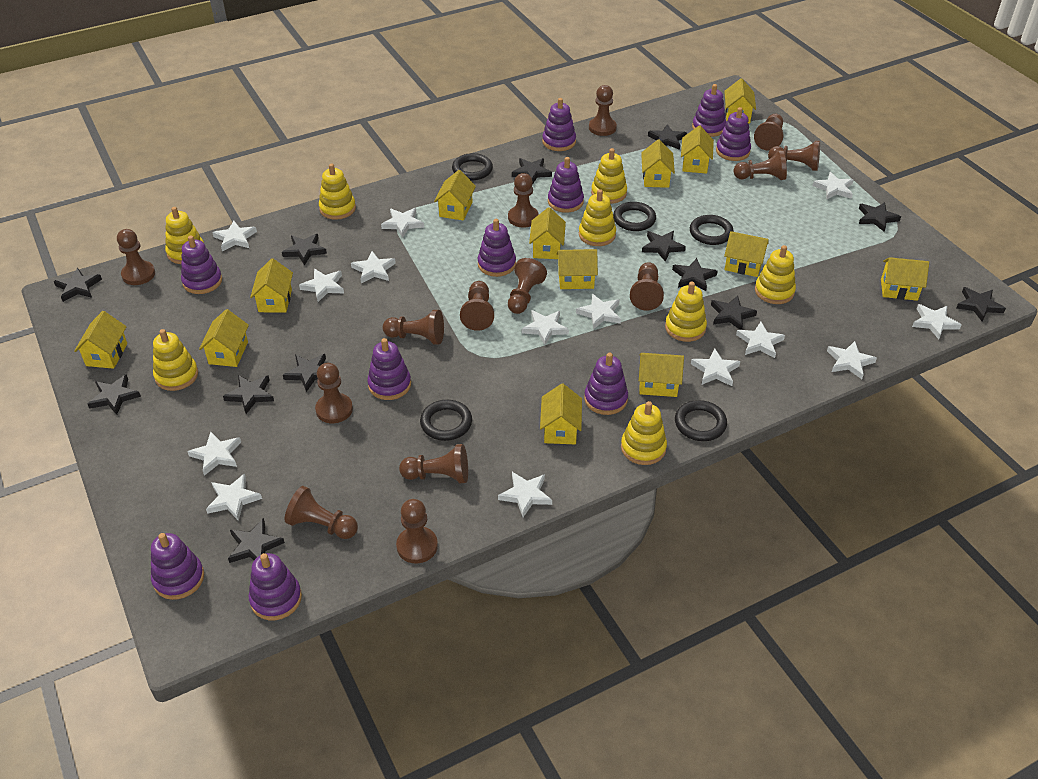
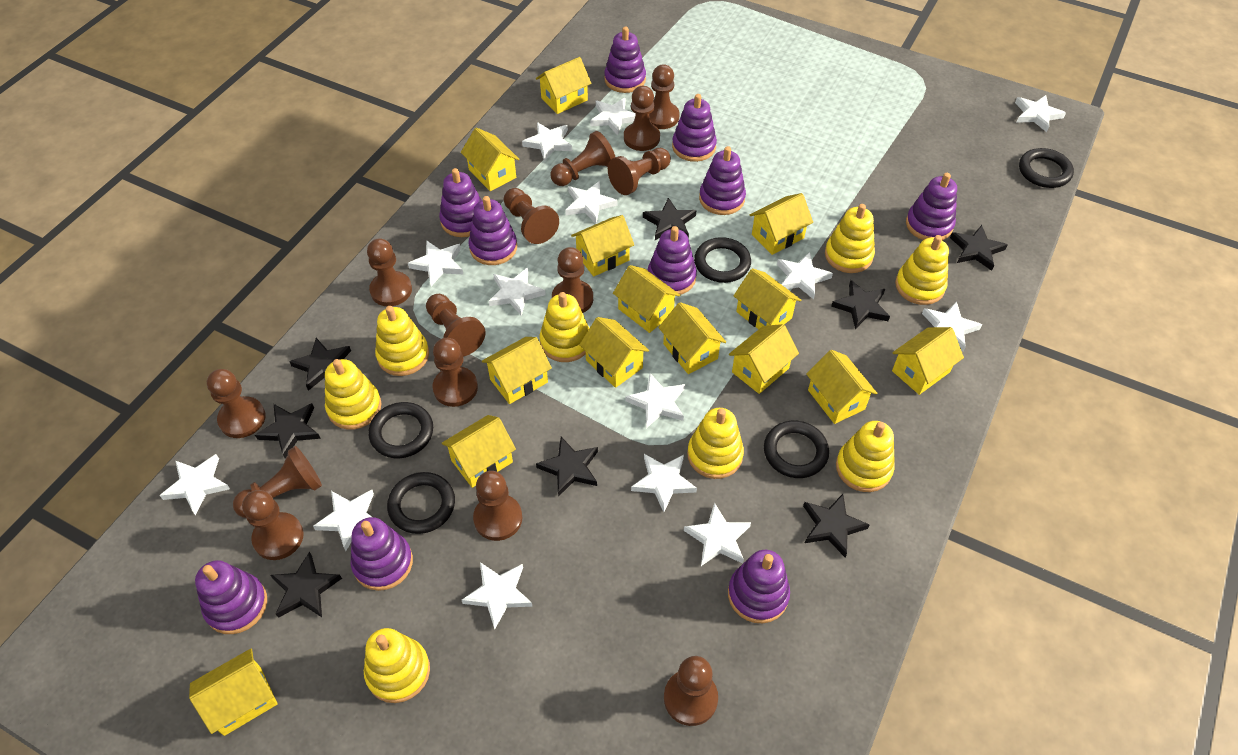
black star: 13 -> 8
yellow house: 13 -> 14

